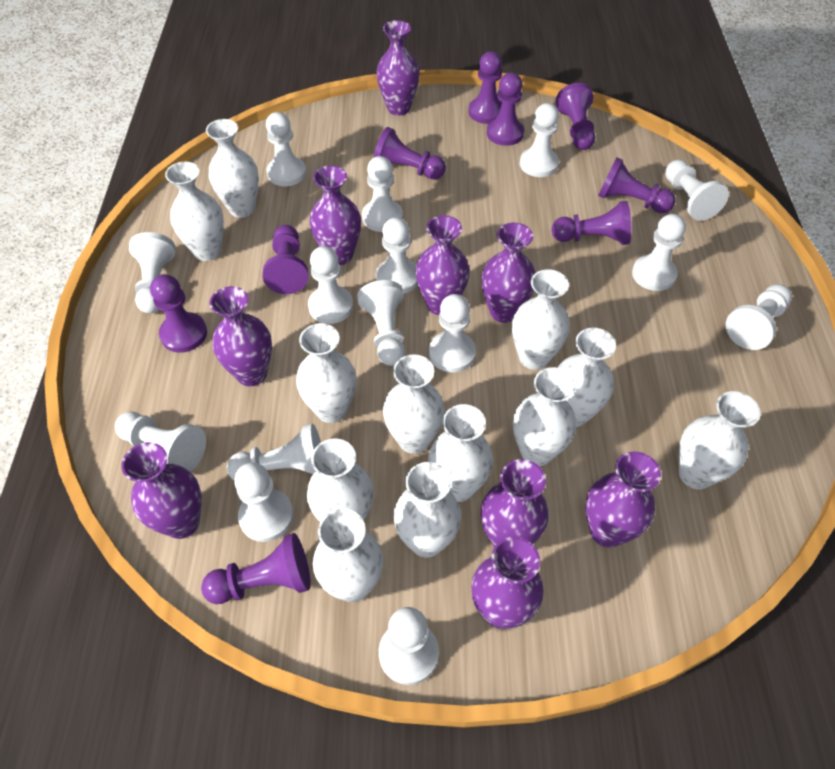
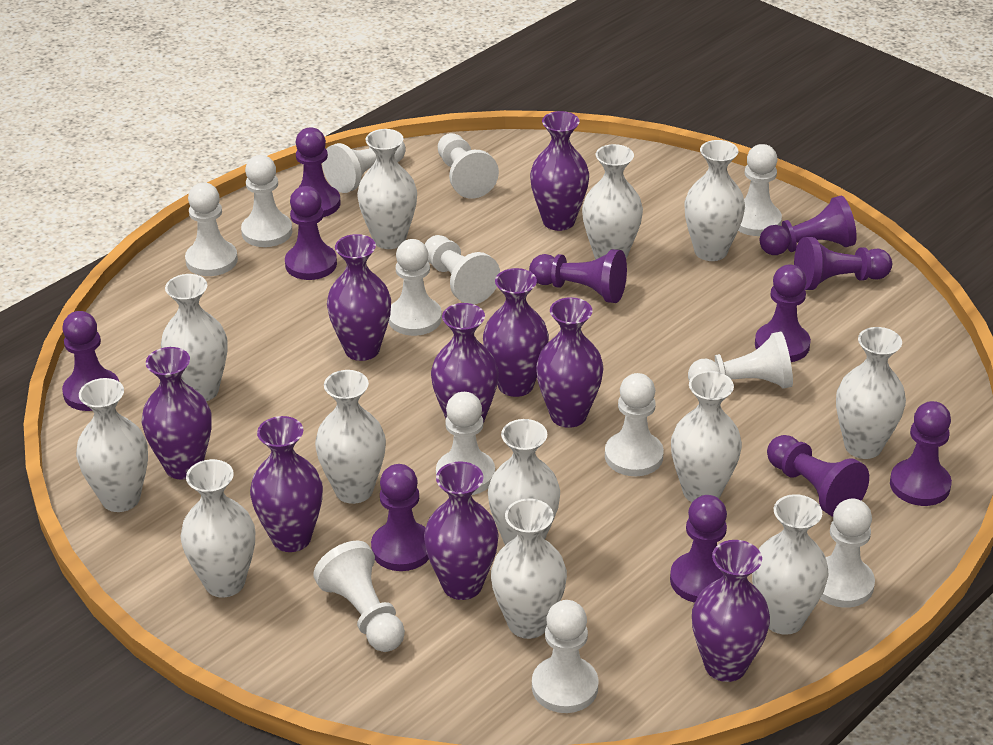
purple pawn: 9 -> 11
white pawn: 15 -> 13

